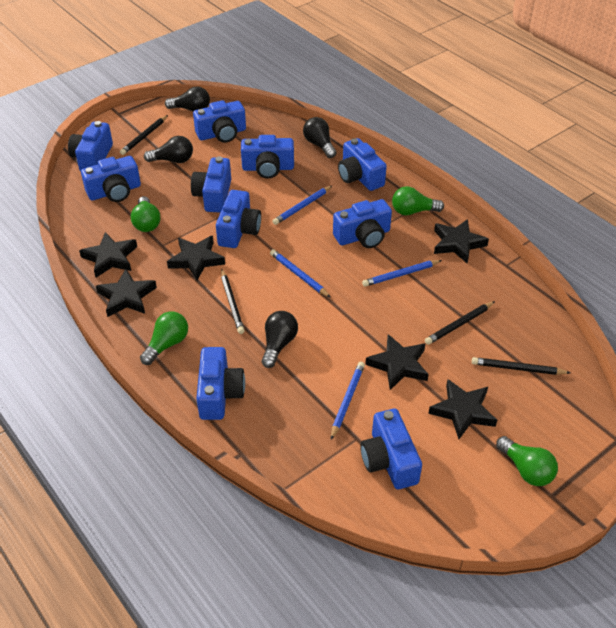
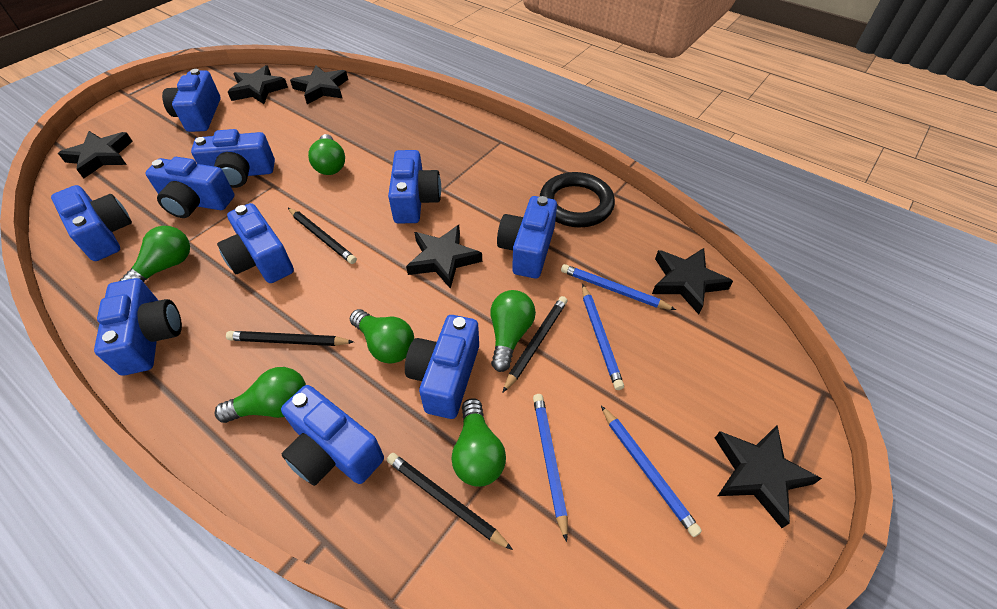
black light bulb: 4 -> 0
black ring: 0 -> 1
green light bulb: 4 -> 6

